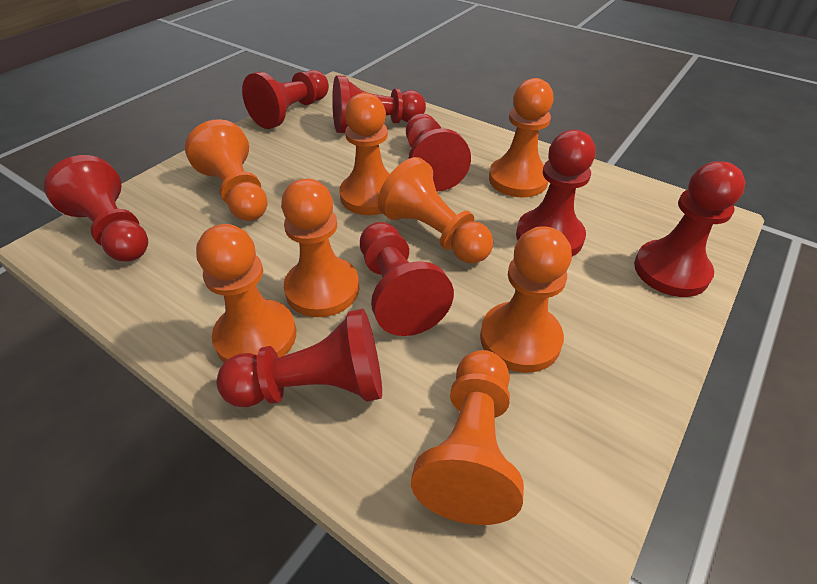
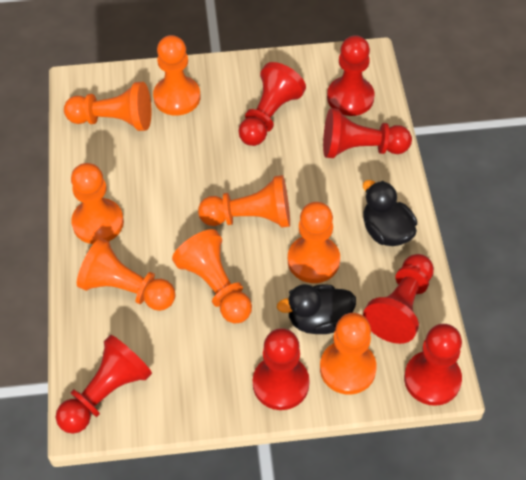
black duck: 0 -> 2
red pawn: 8 -> 7

